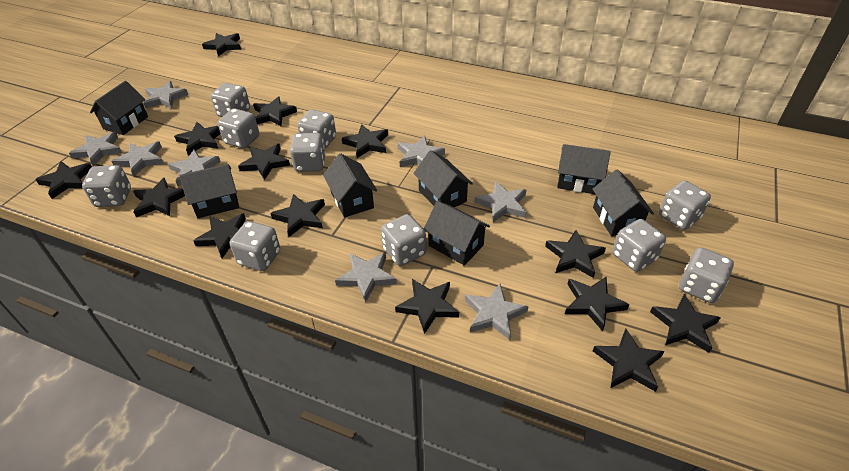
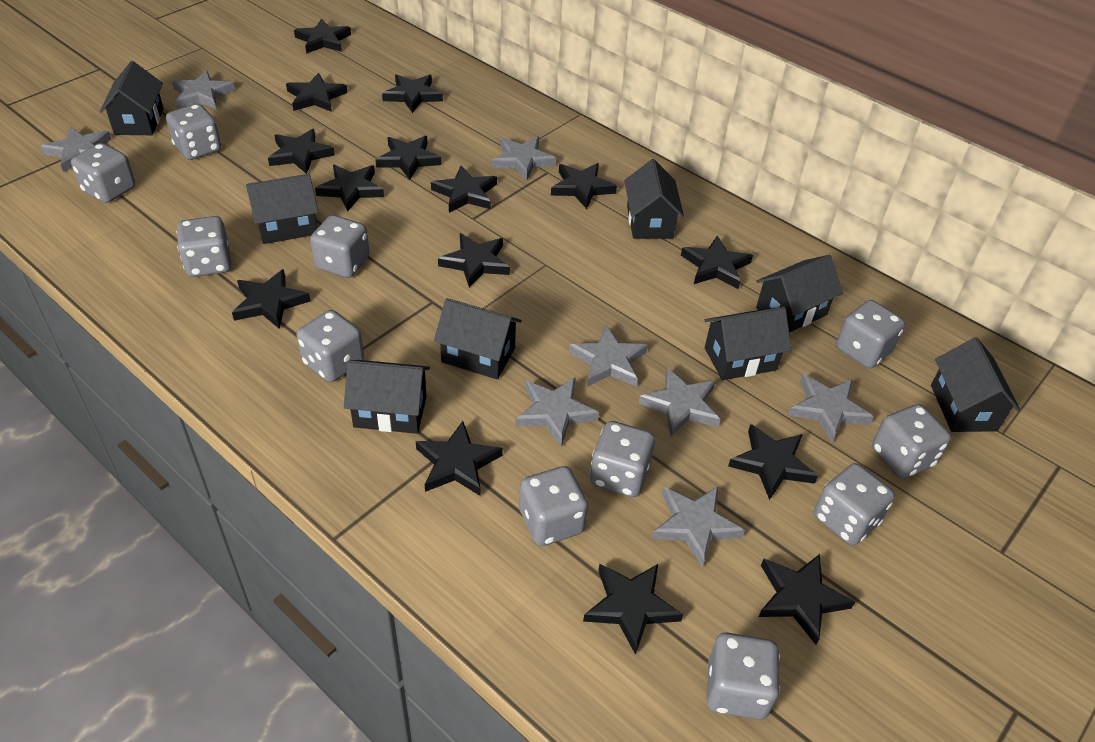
black house: 7 -> 8
black star: 14 -> 15
grey dice: 10 -> 11

